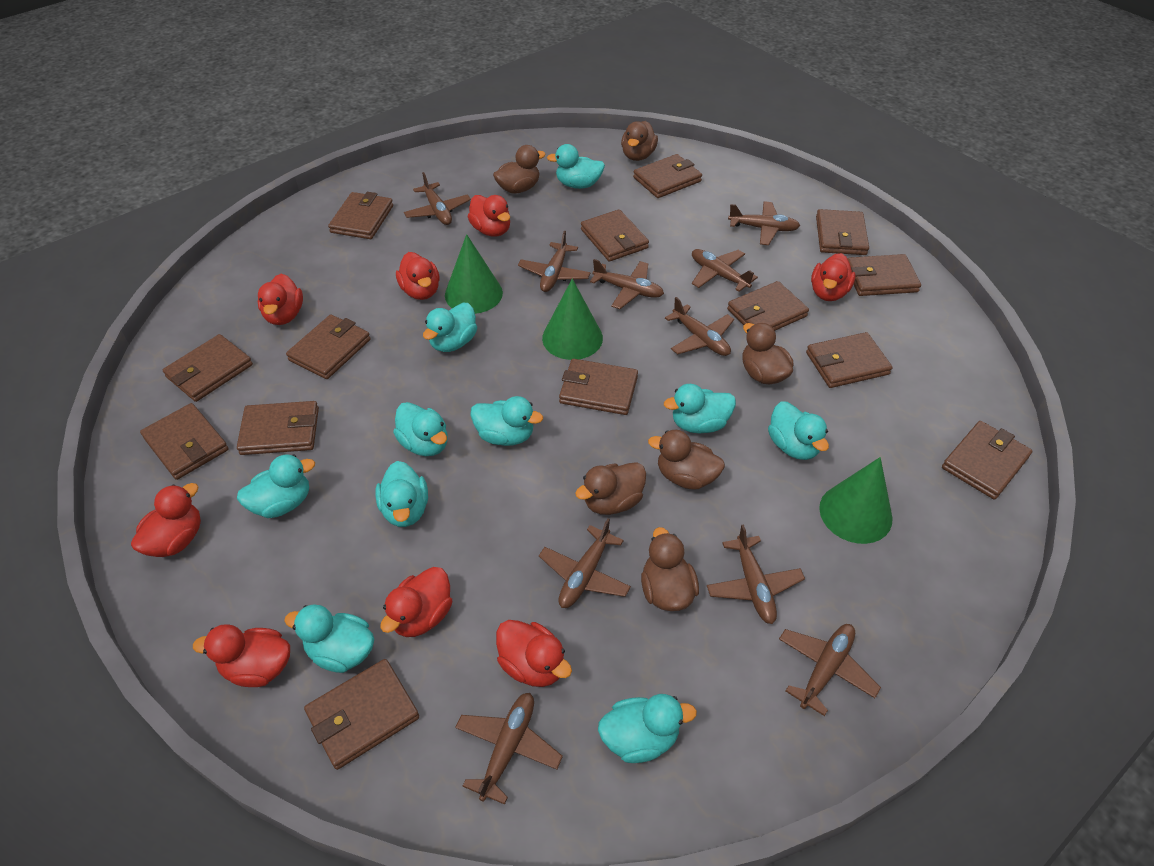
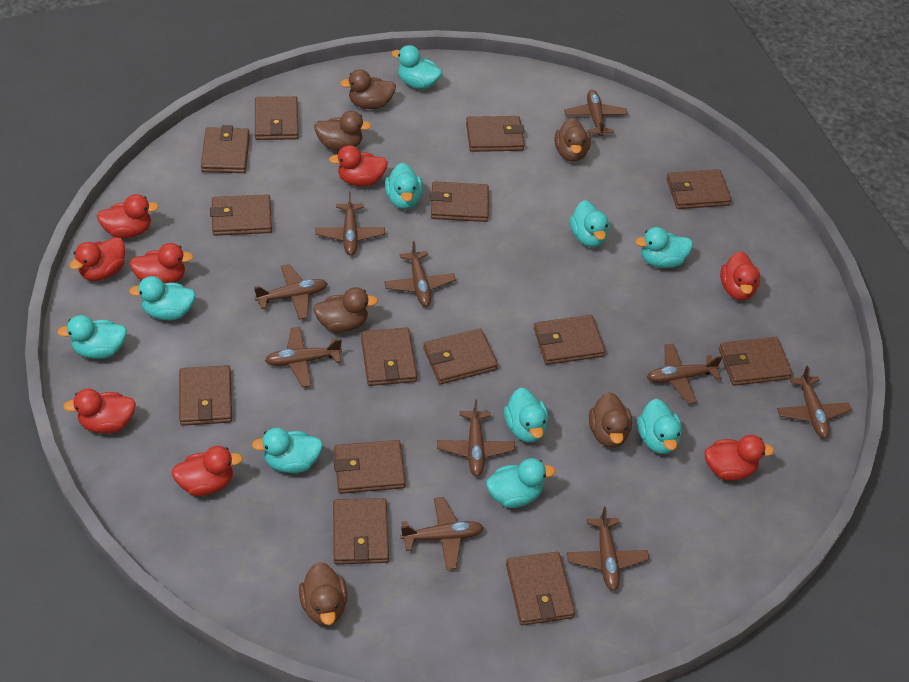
green cone: 3 -> 0

